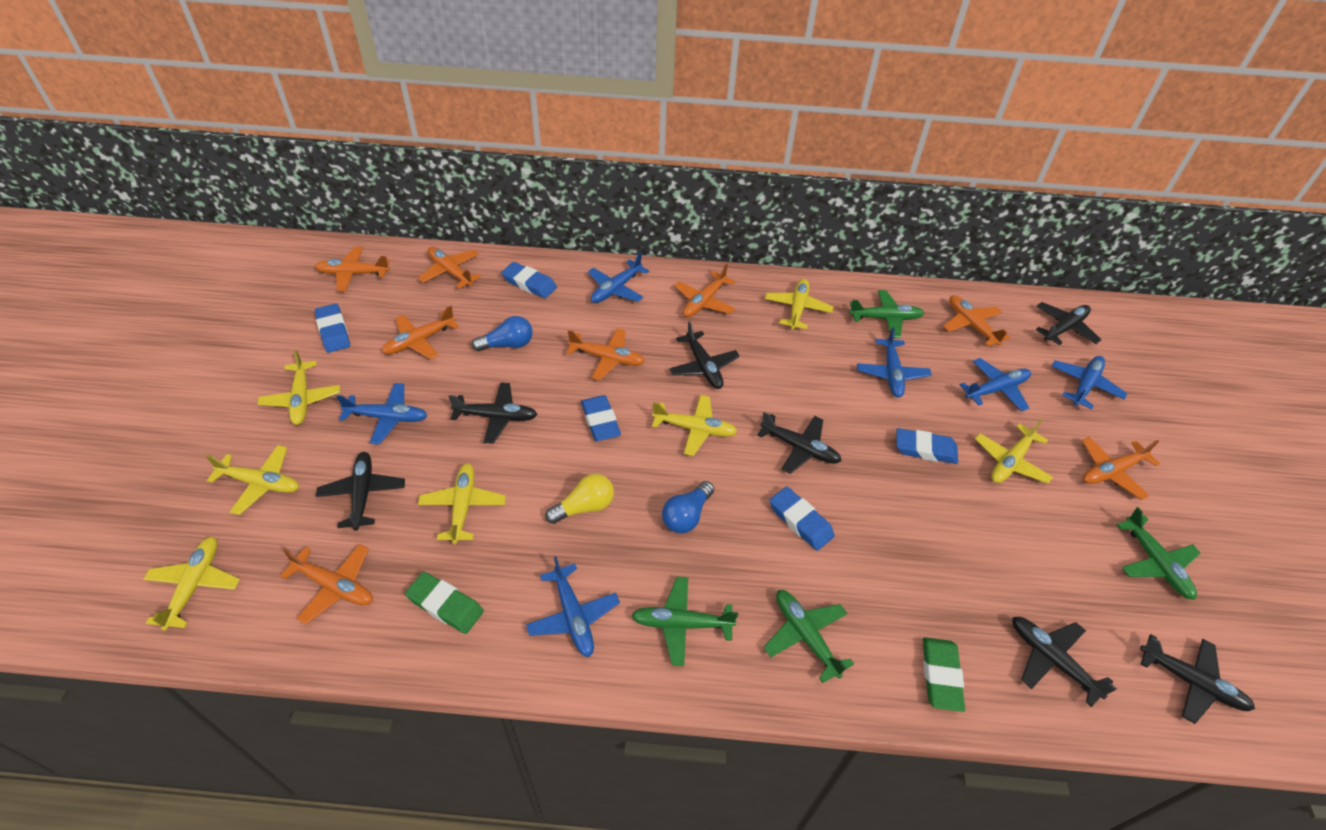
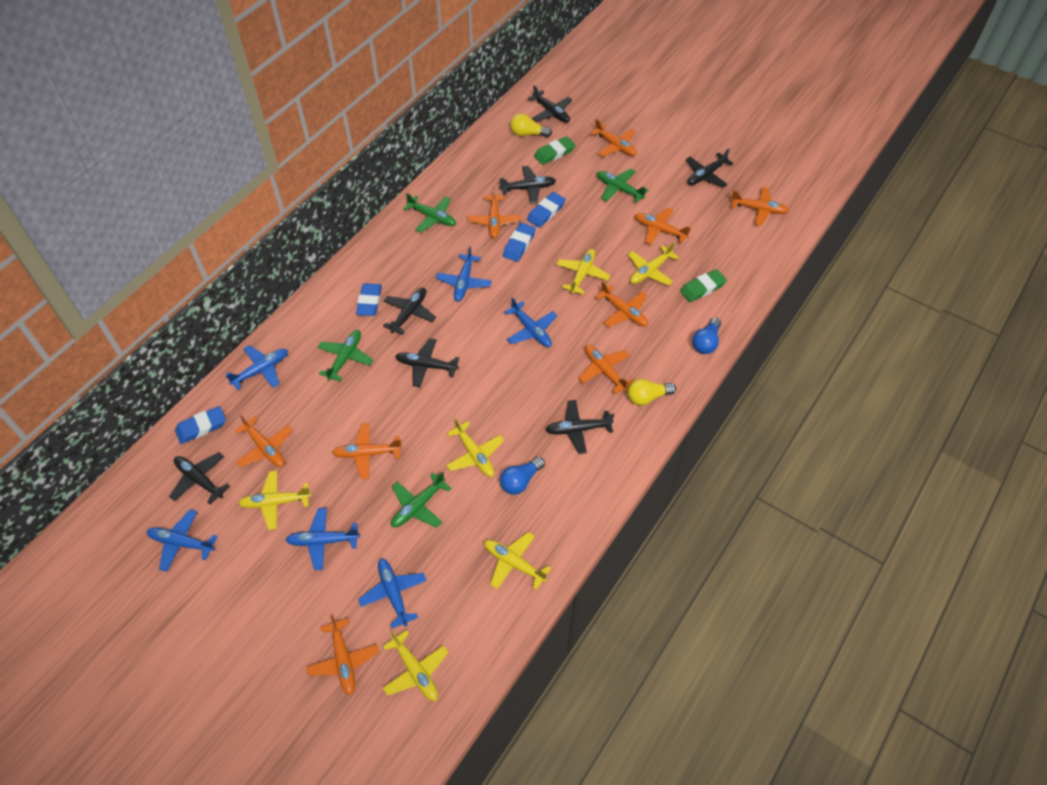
blue eraser: 5 -> 4
orange plane: 8 -> 9
yellow light bulb: 1 -> 2
yellow plane: 7 -> 6

